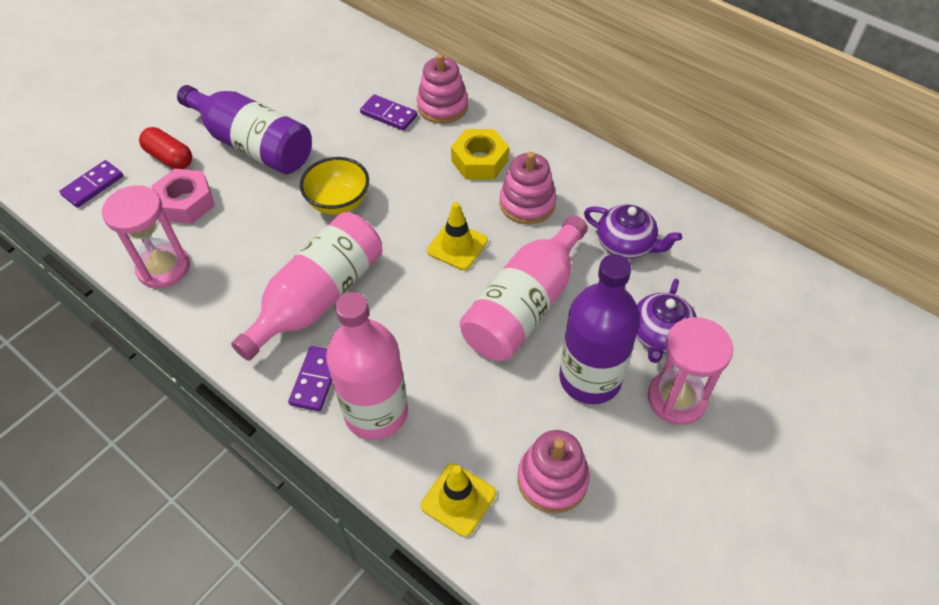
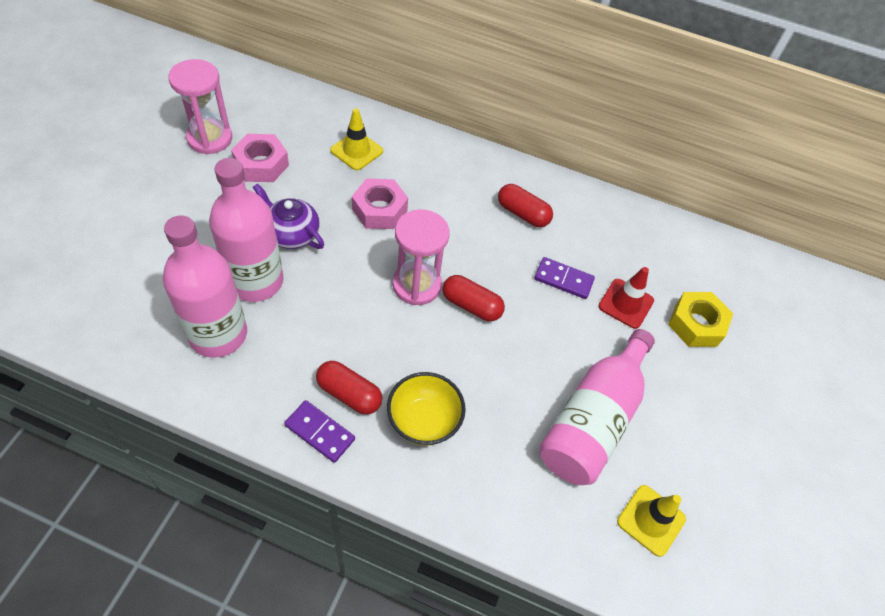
pink nut: 1 -> 2
pink stacking toy: 3 -> 0
purple bottle: 2 -> 0
purple domino: 3 -> 2
purple teapot: 2 -> 1
red capsule: 1 -> 3
red traffic cone: 0 -> 1

